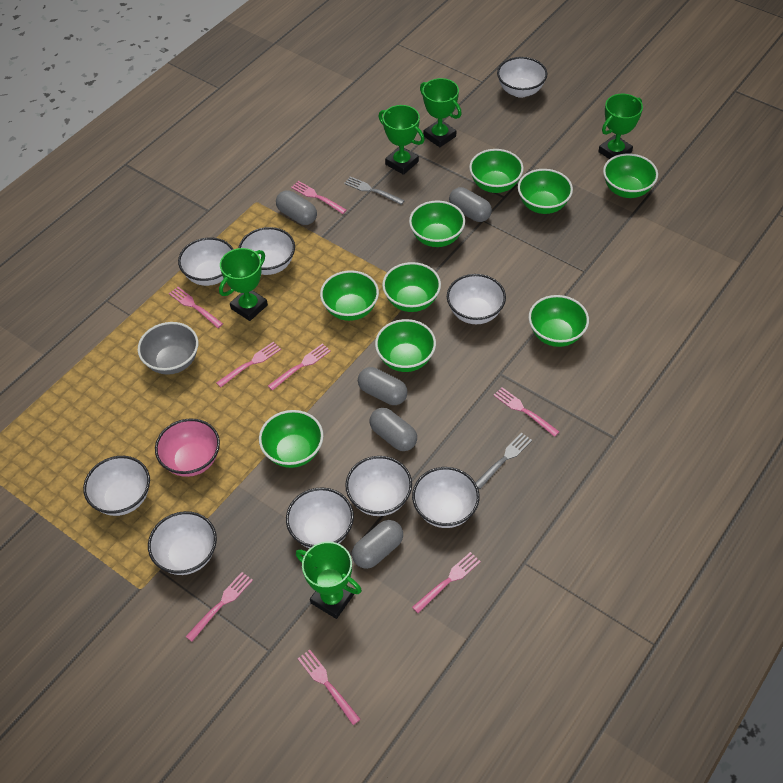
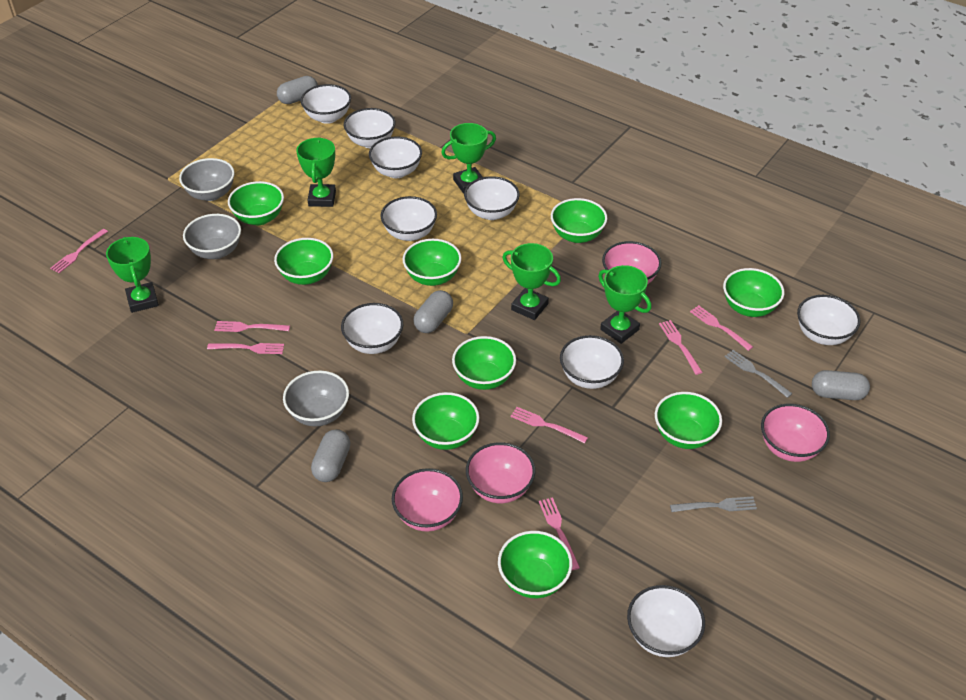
grey bowl: 1 -> 3
grey capsule: 5 -> 4
pink bowl: 1 -> 4
pink fork: 8 -> 7

